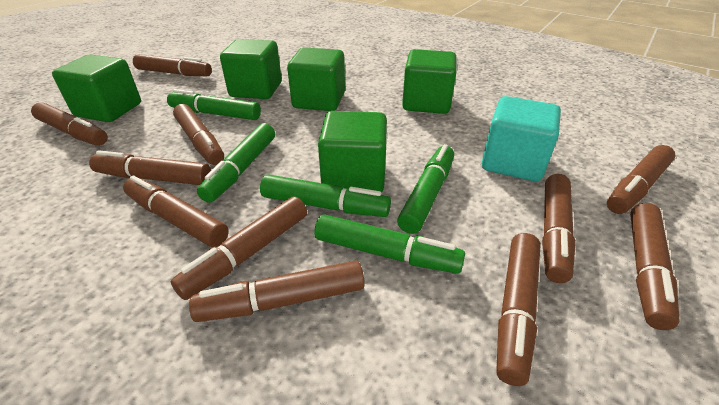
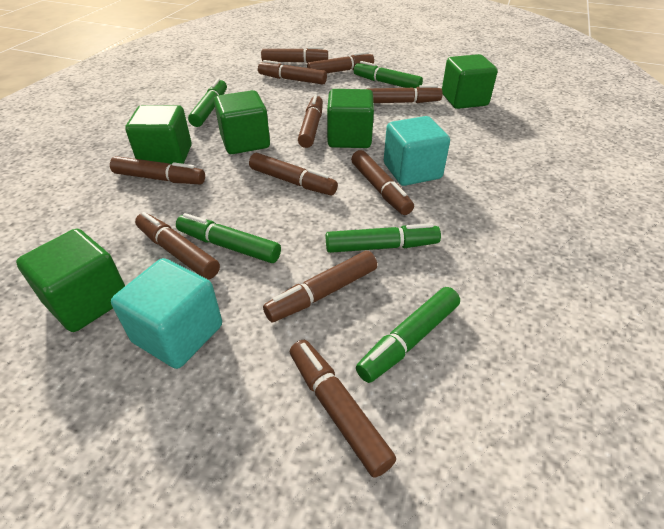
turquoise cube: 1 -> 2

